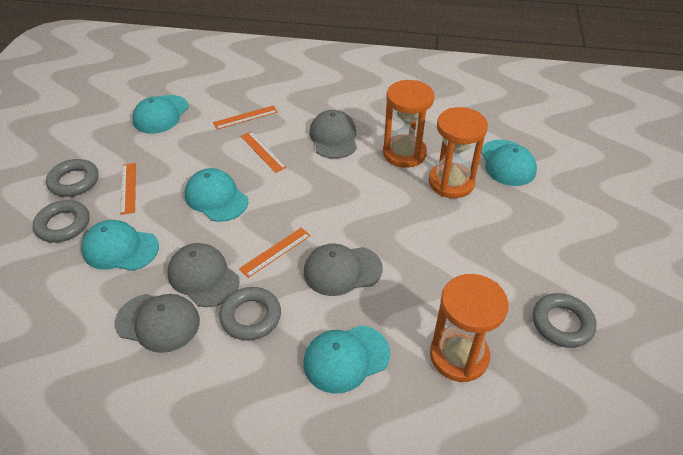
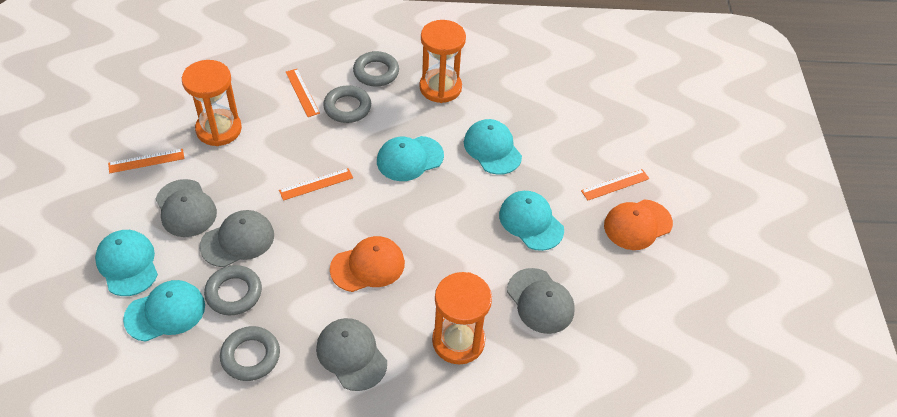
orange cap: 0 -> 2

